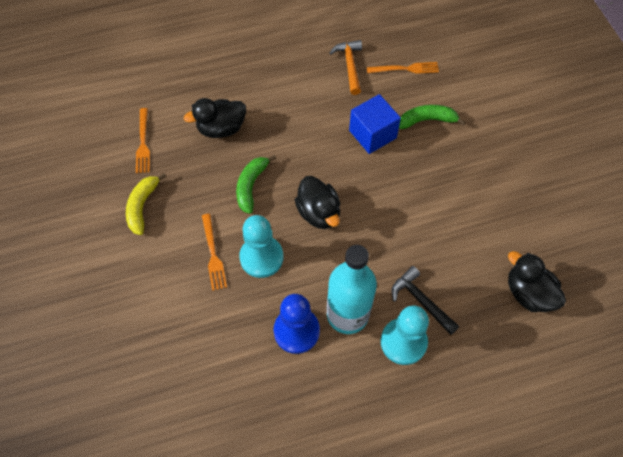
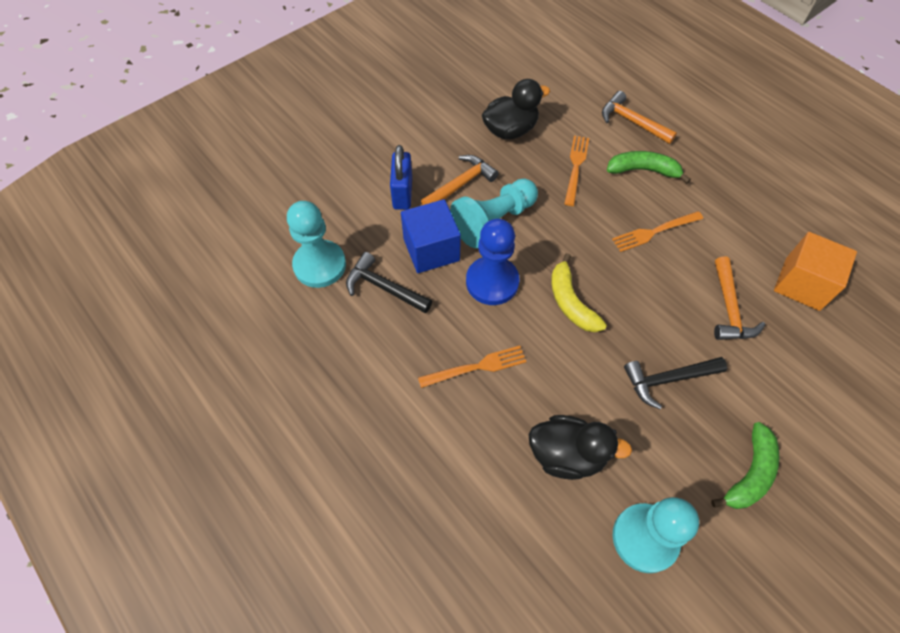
black duck: 3 -> 2
black hammer: 1 -> 2
blue padlock: 0 -> 1
orange cube: 0 -> 1
orange hammer: 1 -> 3
turquoise bottle: 1 -> 0
turquoise pawn: 2 -> 3

